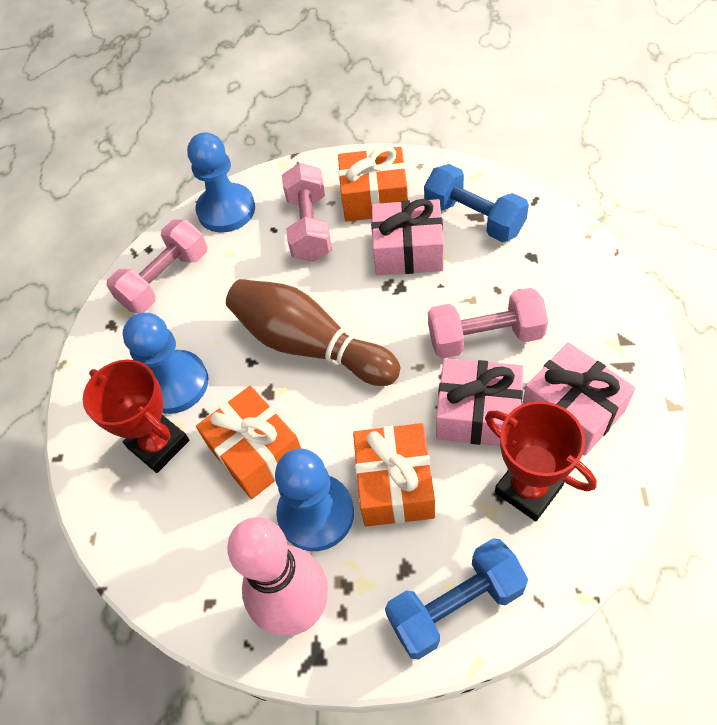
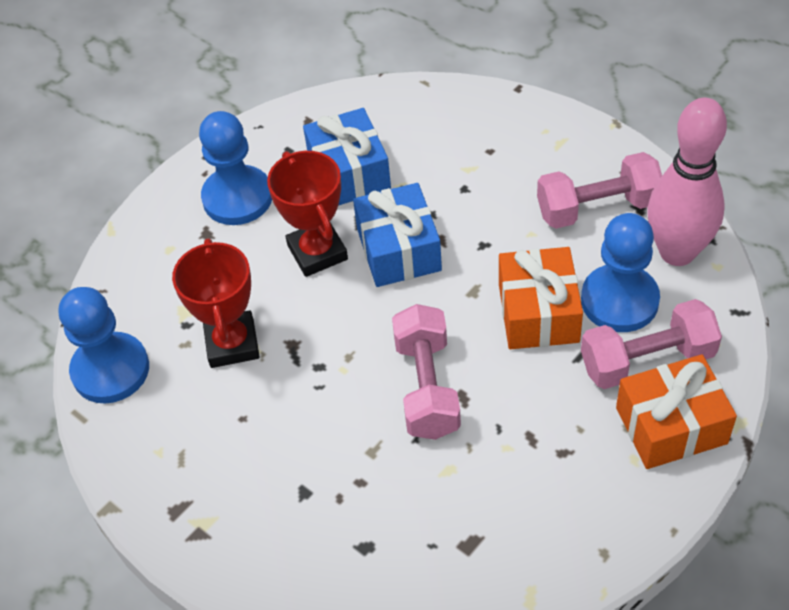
blue dumbbell: 2 -> 0
blue gift: 0 -> 2
brown bowling pin: 1 -> 0
orange gift: 3 -> 2
pink gift: 3 -> 0

